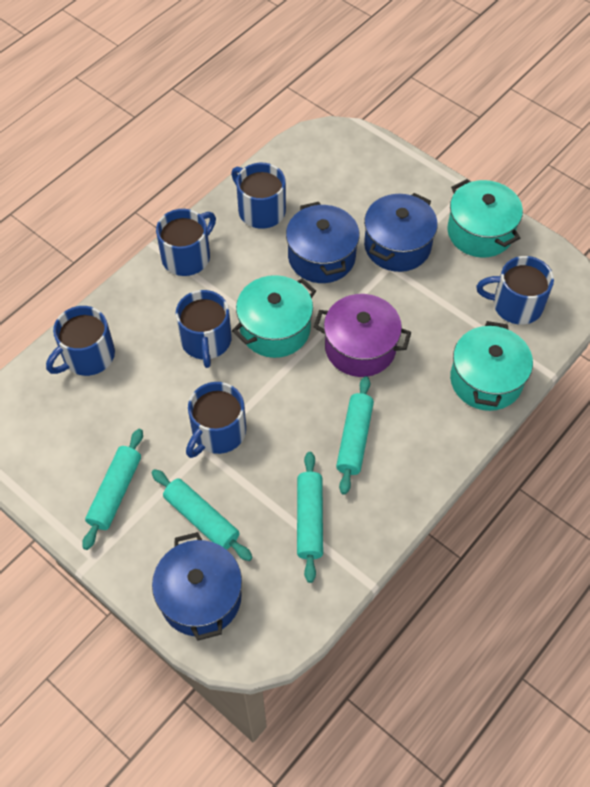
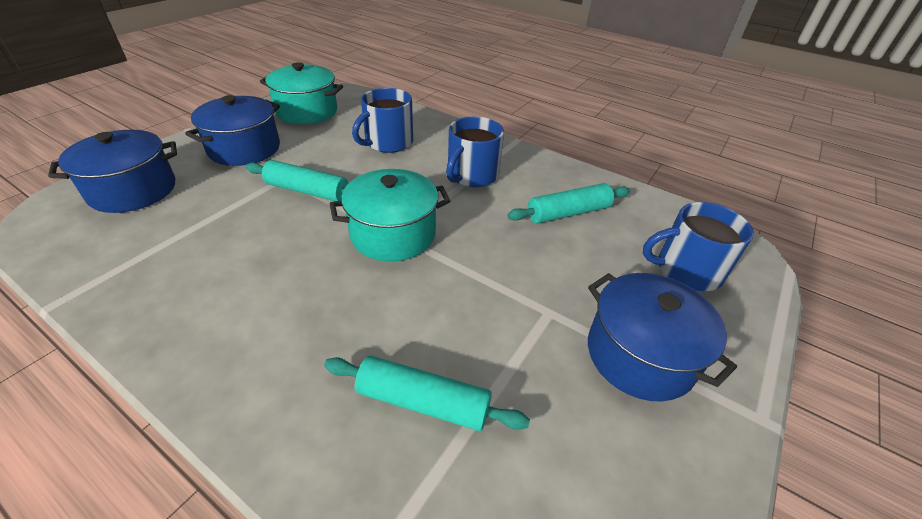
blue mug: 6 -> 3
purple pot: 1 -> 0
turquoise pot: 3 -> 2
turquoise rolling pin: 4 -> 3

